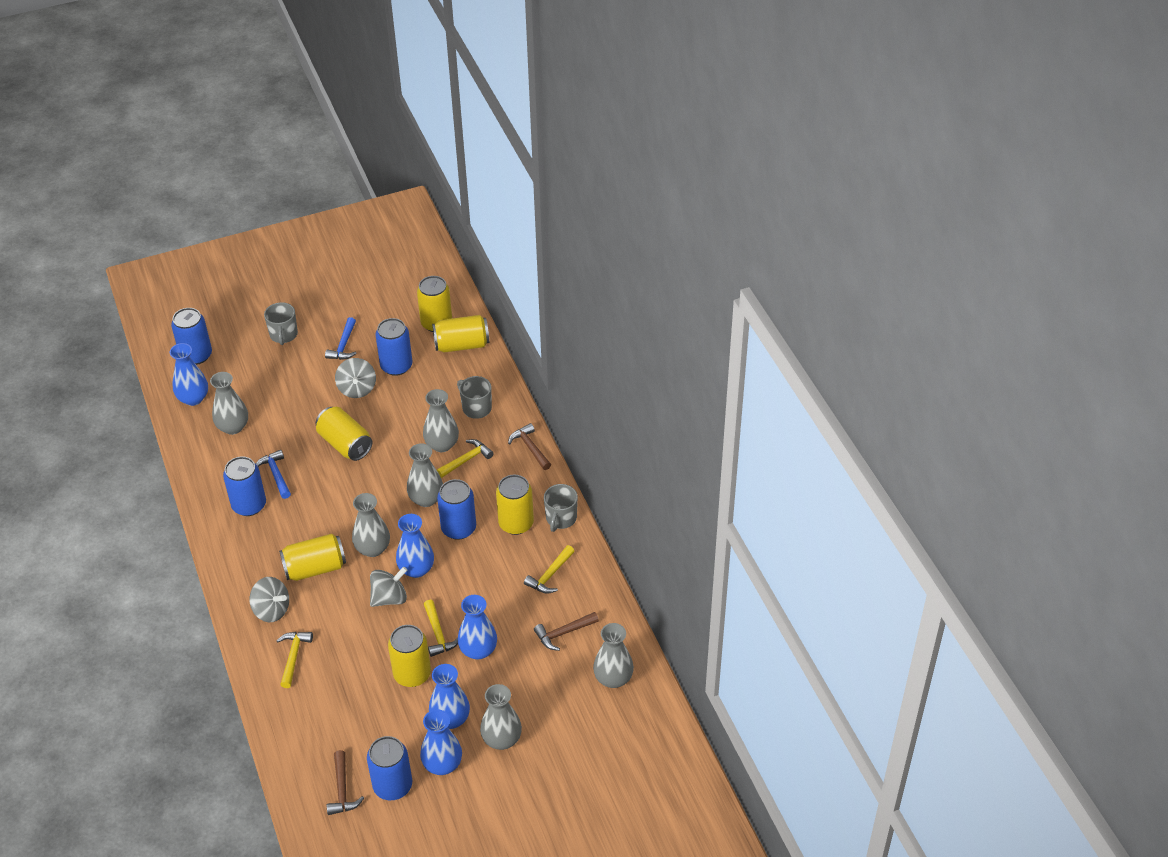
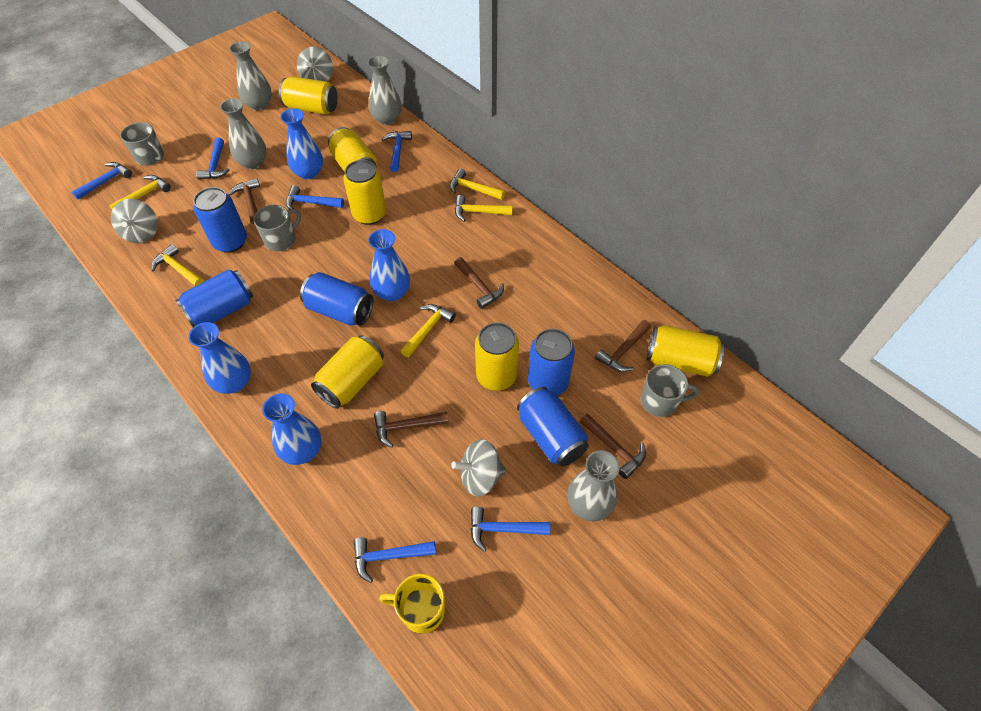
blue hammer: 2 -> 6
blue vase: 5 -> 4
brown hammer: 3 -> 5
grey vase: 6 -> 4
yellow hammer: 4 -> 5
yellow mug: 0 -> 1

